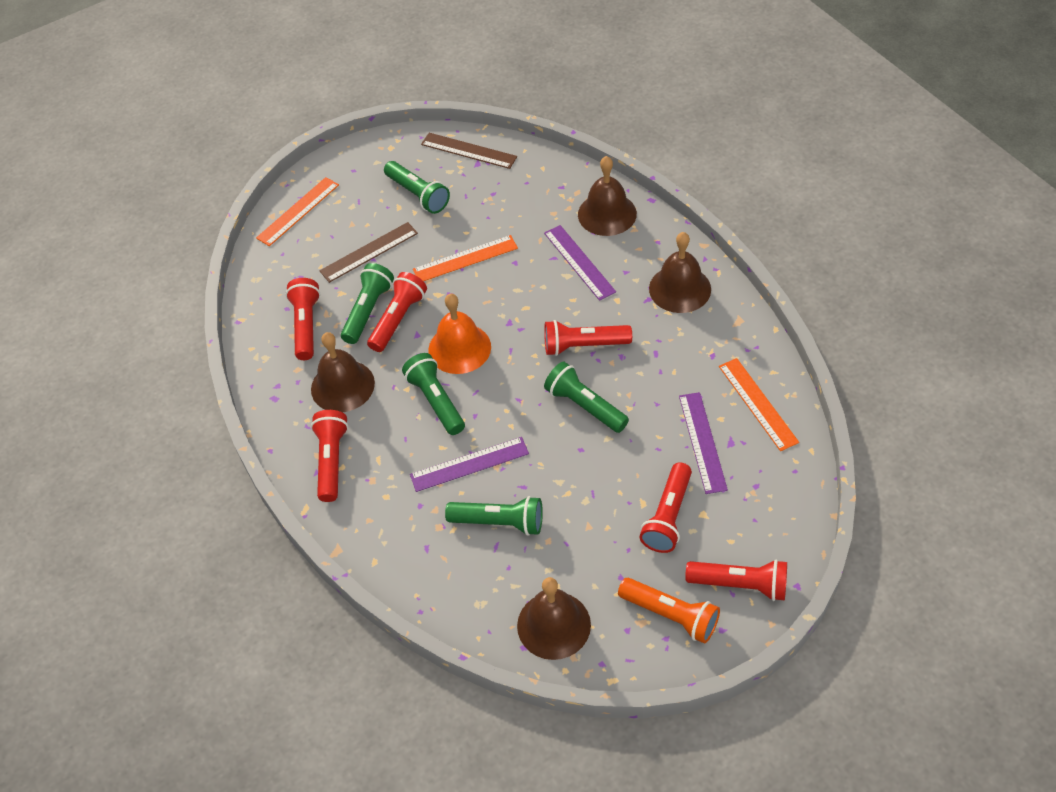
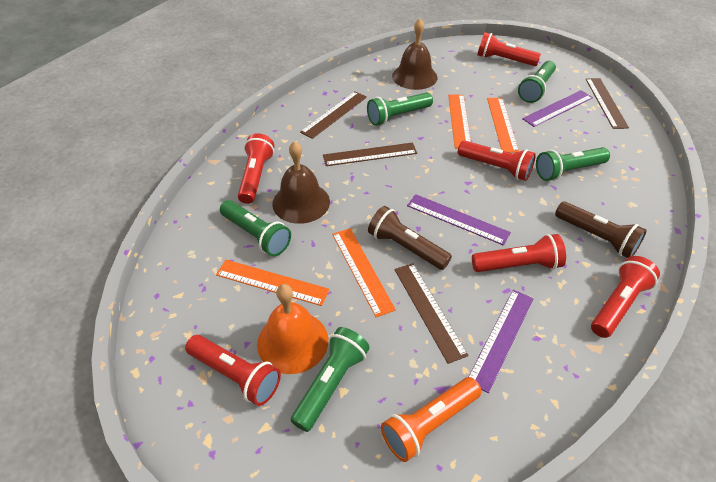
brown bell: 4 -> 2
brown flashlight: 0 -> 2
brown ruler: 2 -> 4
orange ruler: 3 -> 4

